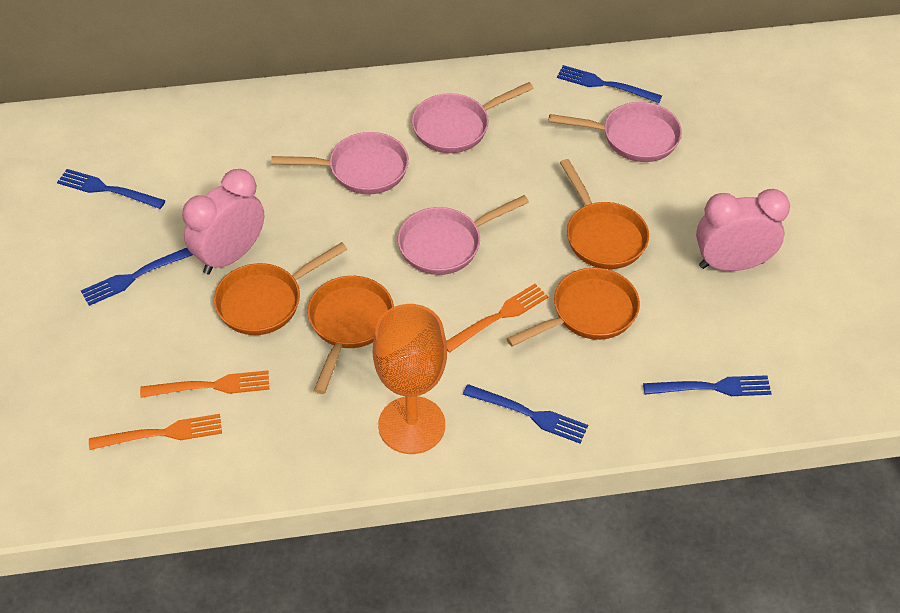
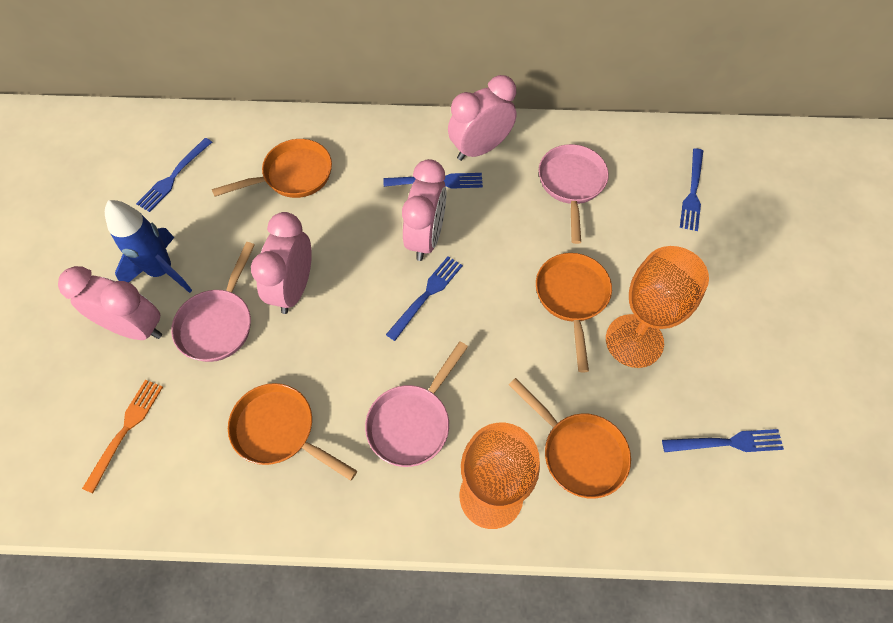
blue rocket: 0 -> 1
orange fork: 3 -> 1
orange goblet: 1 -> 2
pink clock: 2 -> 4
pink pan: 4 -> 3

